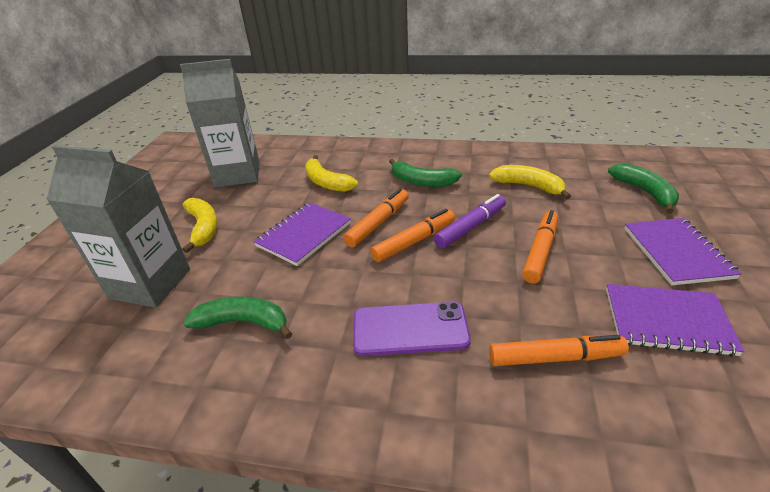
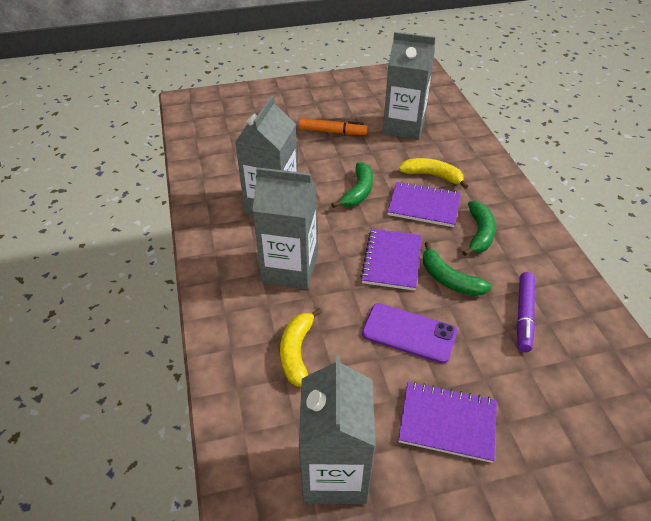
grey carton: 2 -> 4
orange marker: 4 -> 1
yellow banana: 3 -> 2

